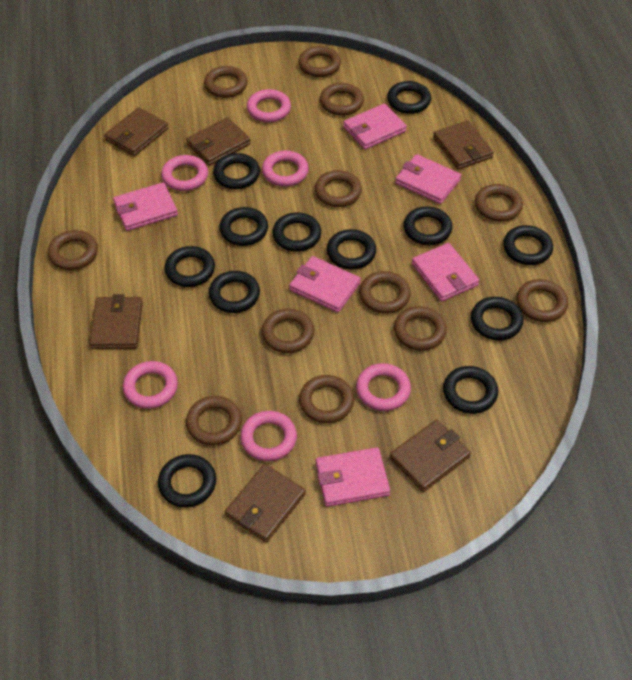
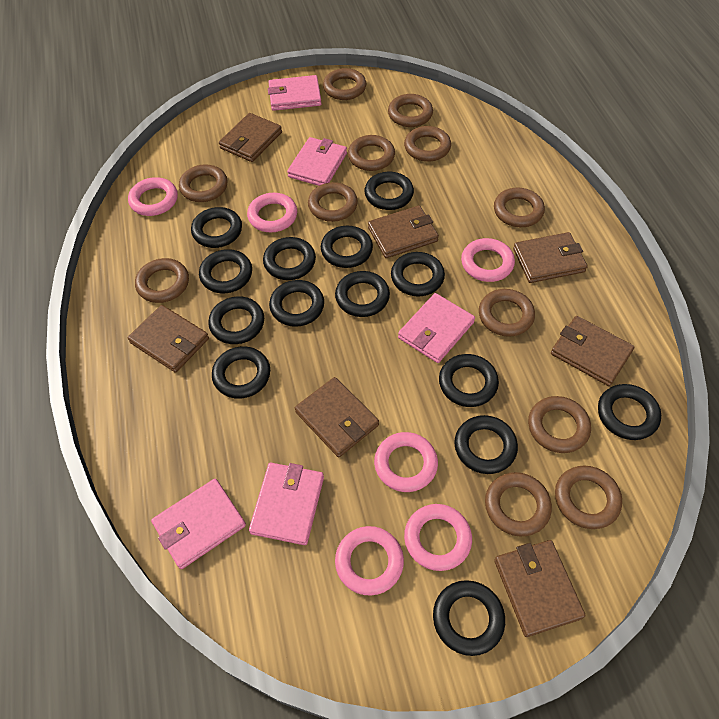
black ring: 12 -> 14
brown wallet: 6 -> 7
pink wallet: 6 -> 5

